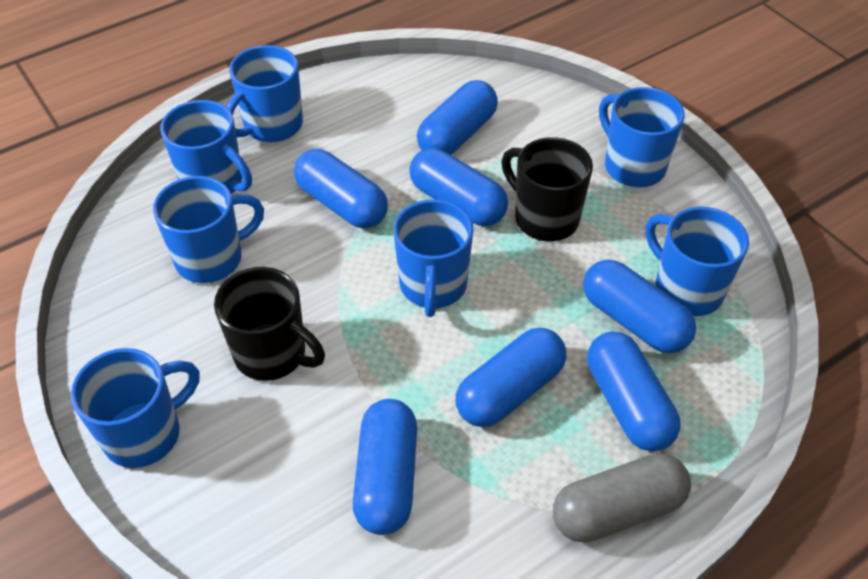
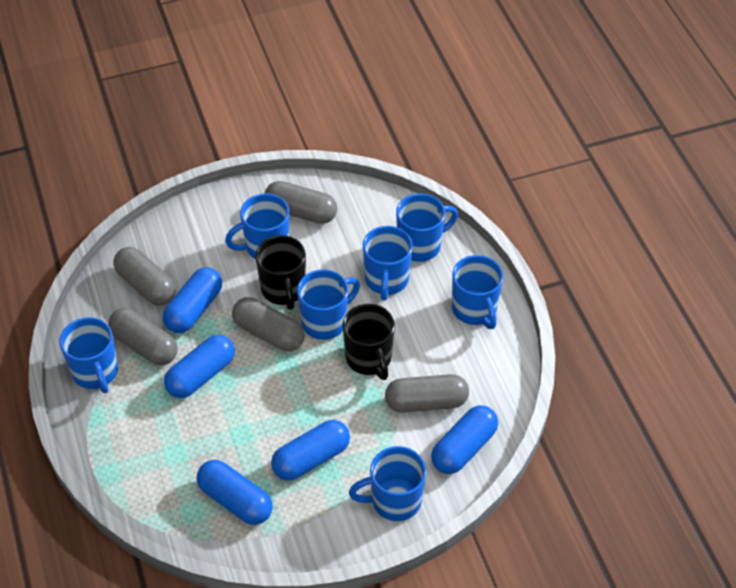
blue capsule: 7 -> 5
grey capsule: 1 -> 5

